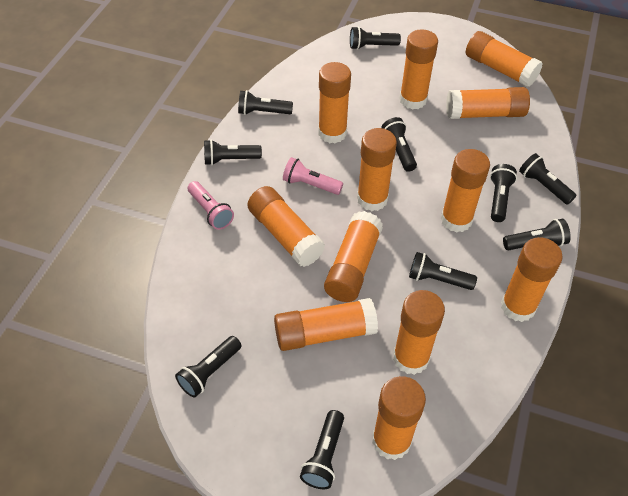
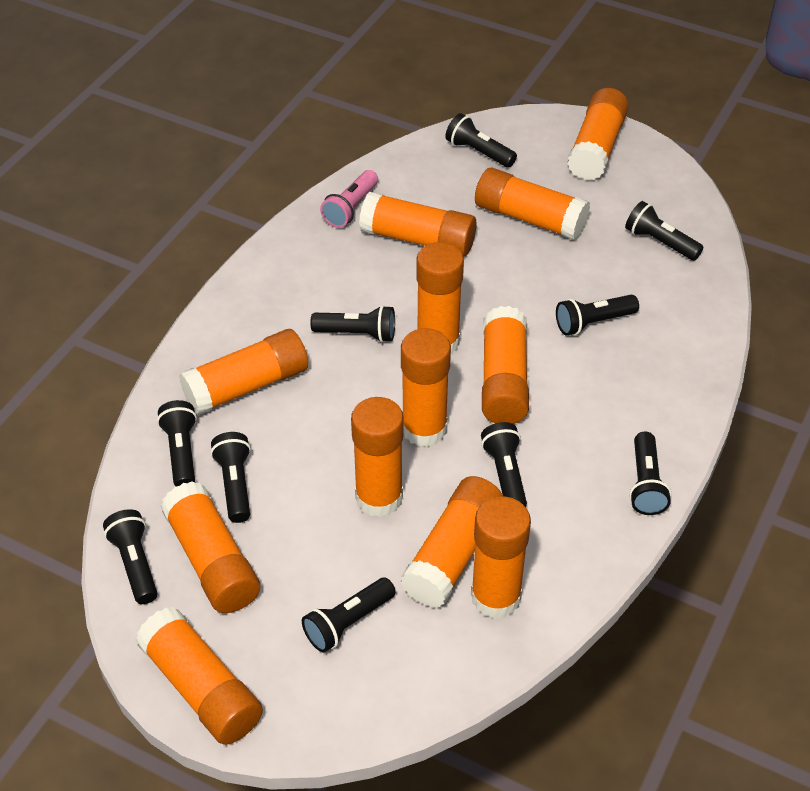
pink flashlight: 2 -> 1

